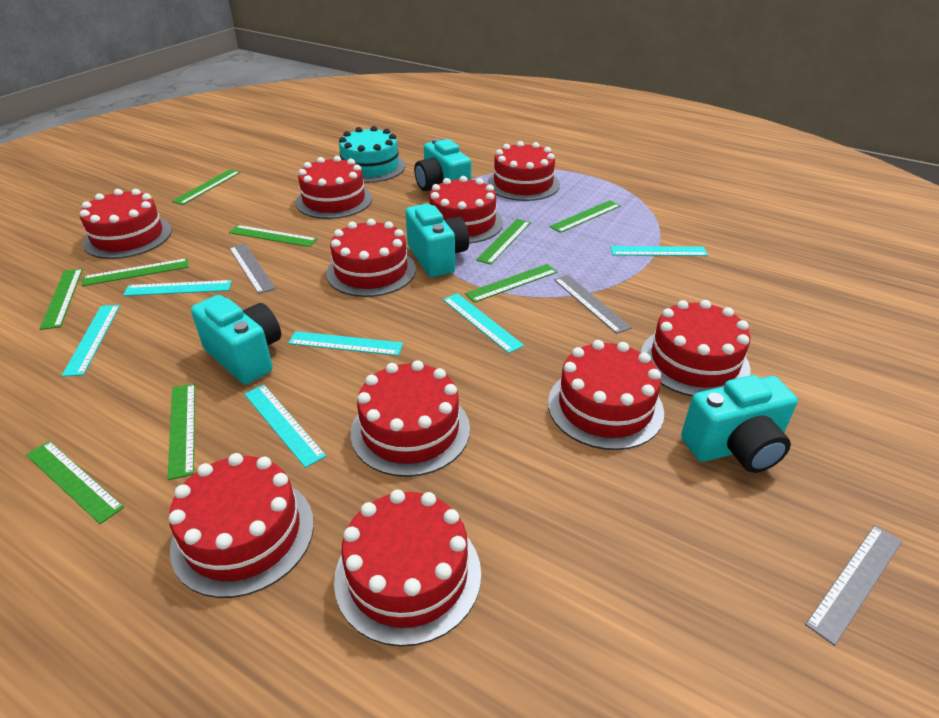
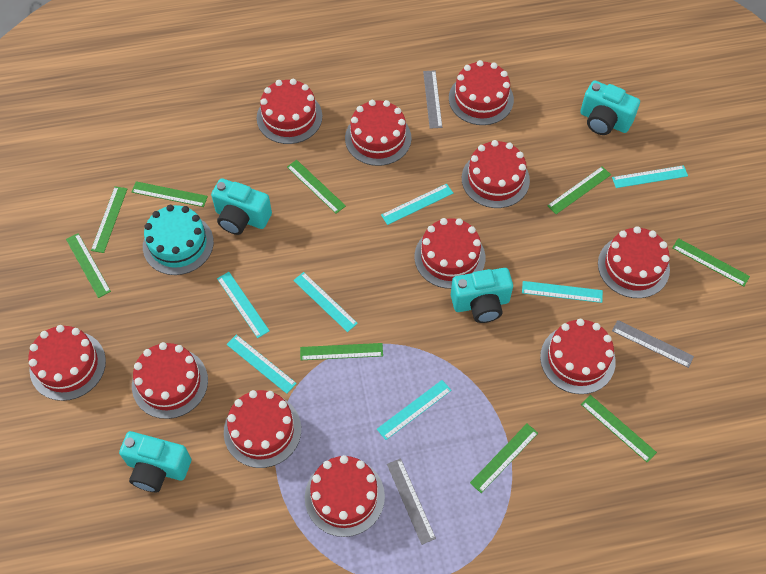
red cake: 10 -> 11
turquoise ruler: 6 -> 7

